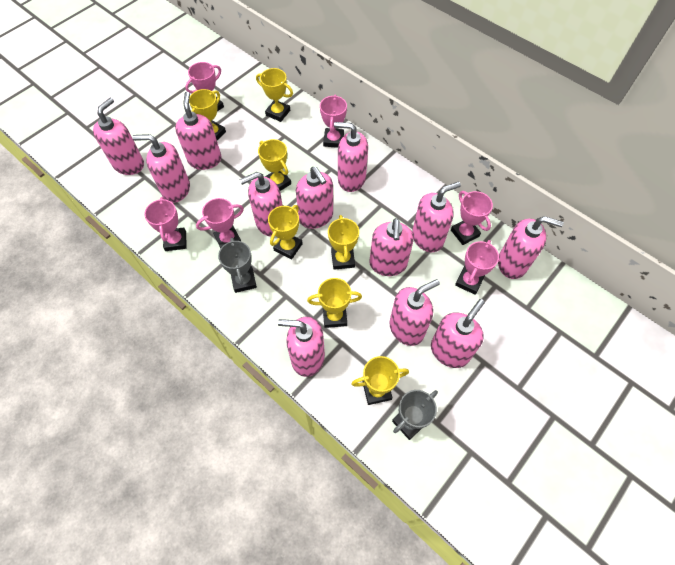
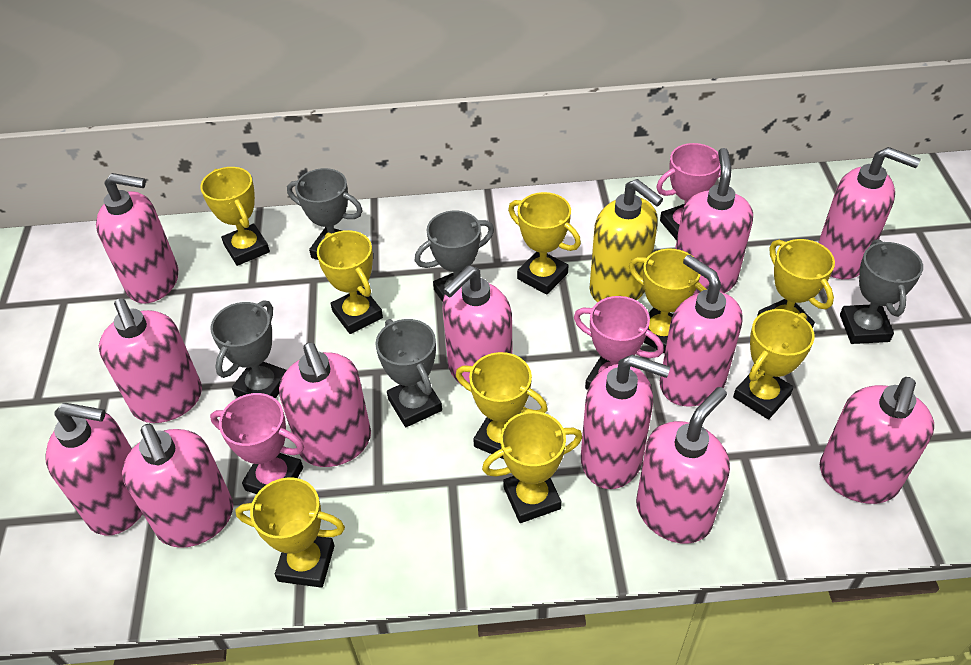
grey trophy: 2 -> 5
pink trophy: 6 -> 3
yellow soap dispenser: 0 -> 1
yellow trophy: 7 -> 9

